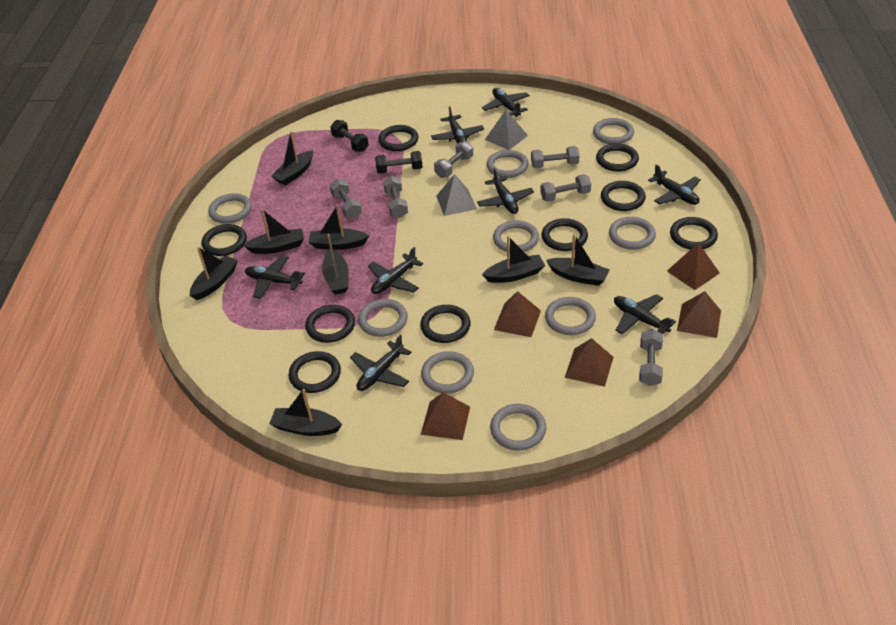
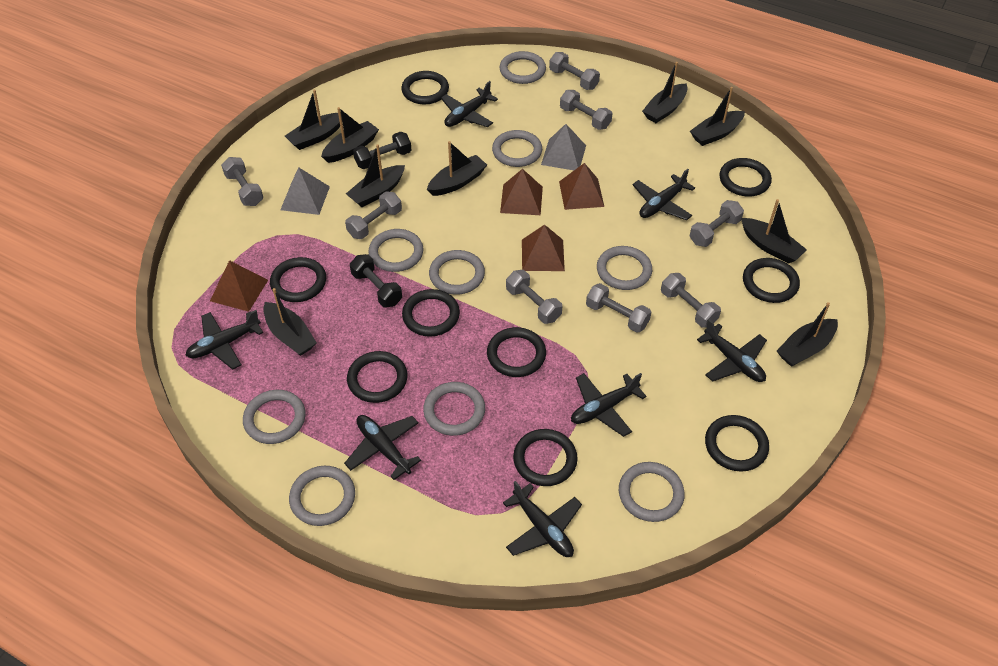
black boat: 8 -> 9
black plane: 8 -> 7
brown pyramid: 5 -> 4
grey dumbbell: 6 -> 8

